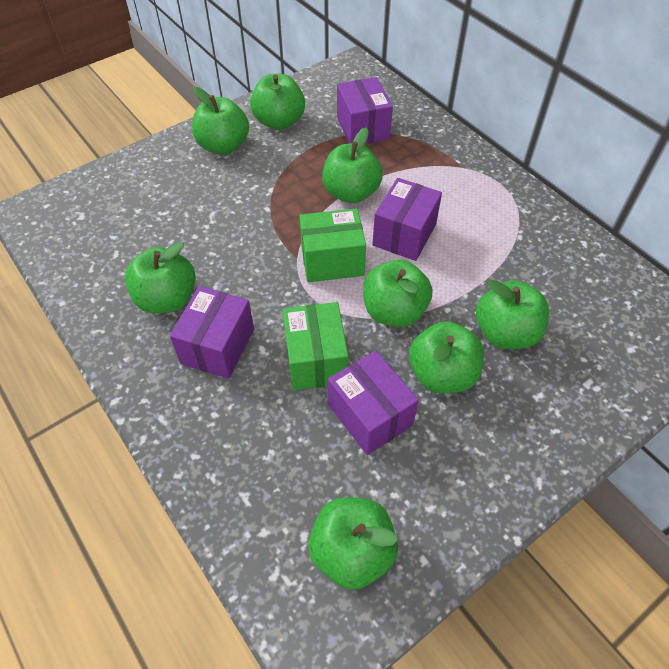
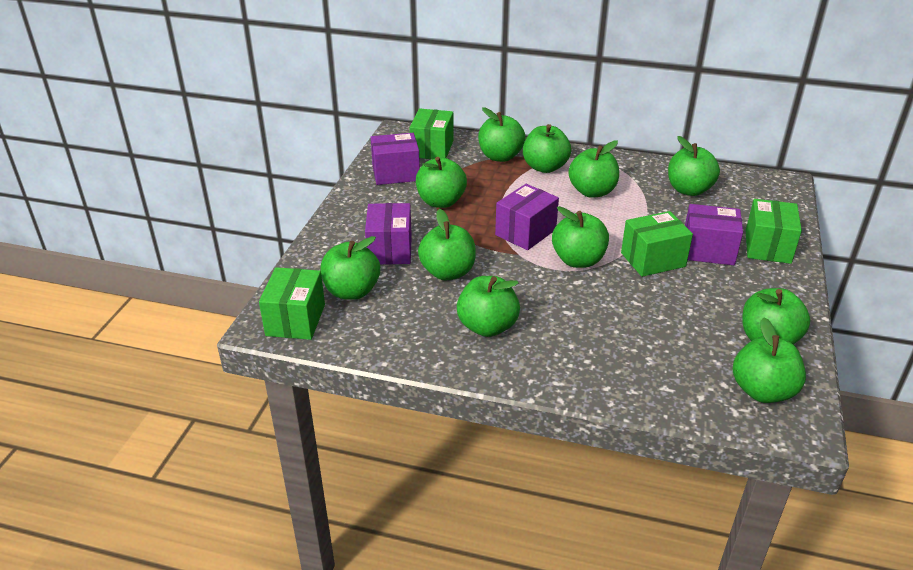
green apple: 8 -> 11
green box: 2 -> 4

